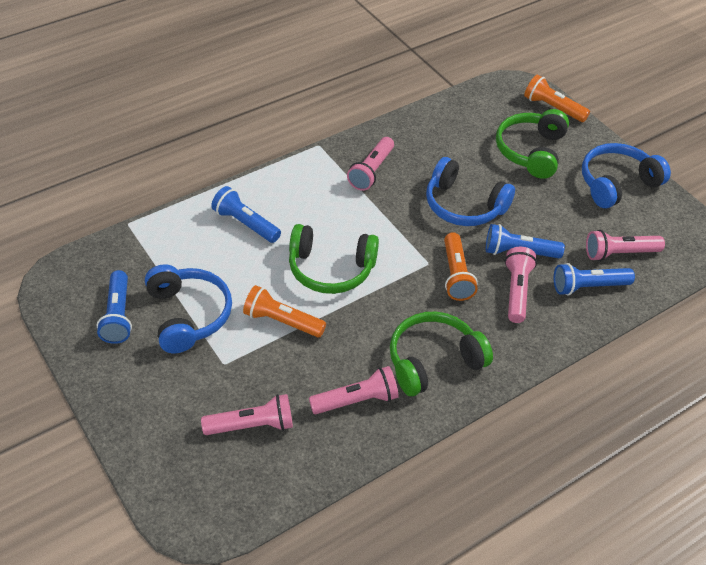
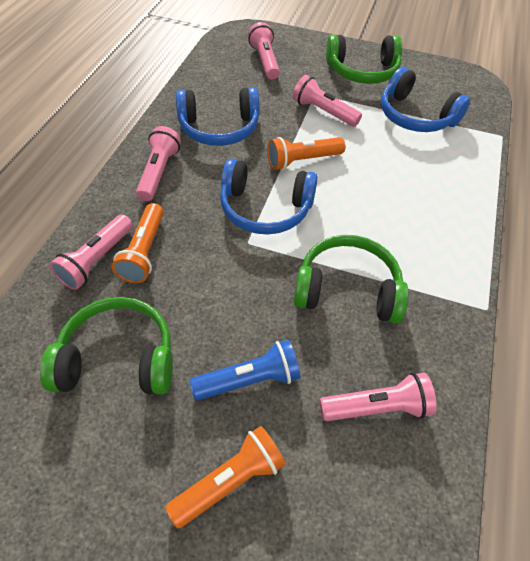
blue flashlight: 4 -> 1

